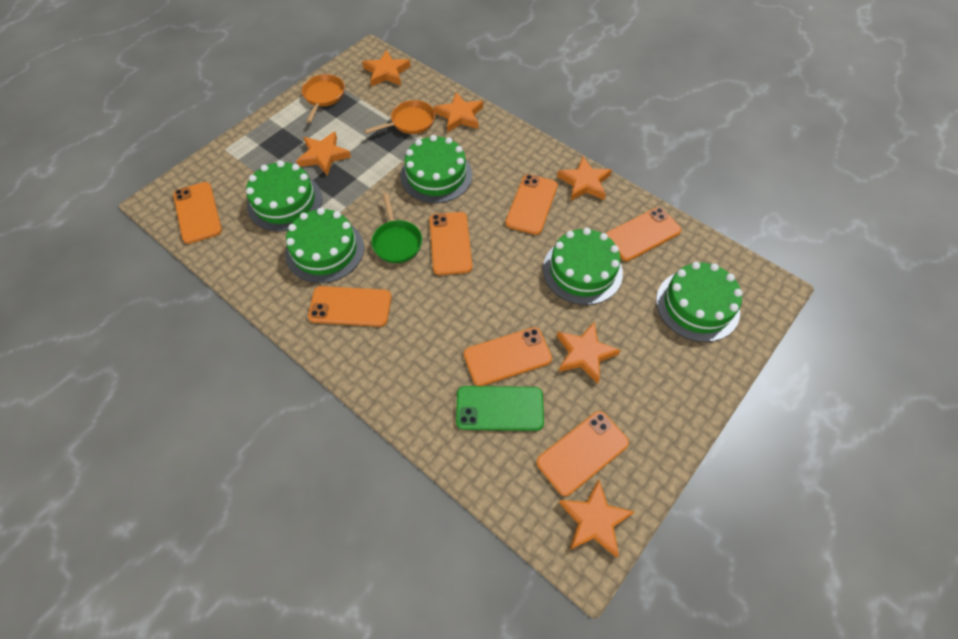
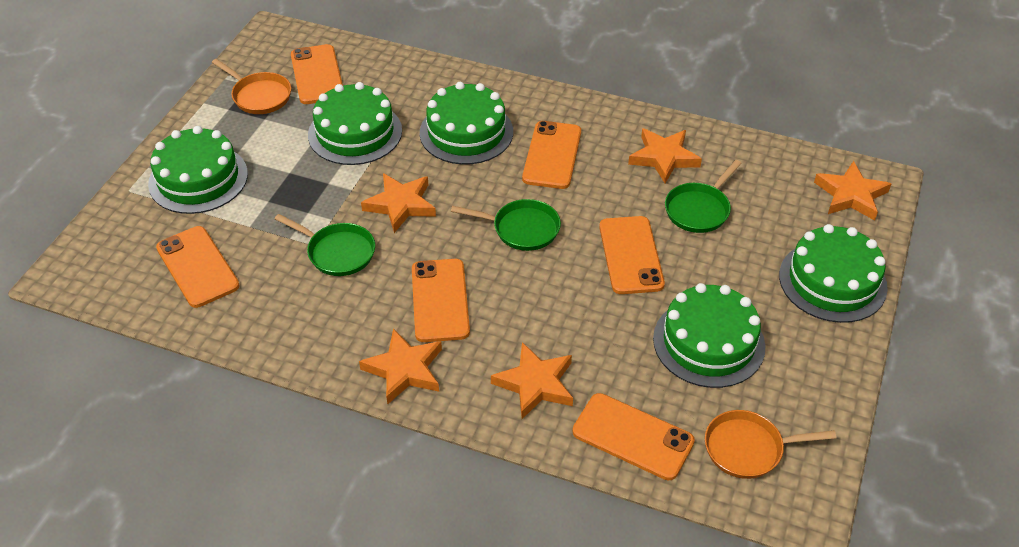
green pan: 1 -> 3
green phone: 1 -> 0
orange phone: 7 -> 6
orange star: 6 -> 5

